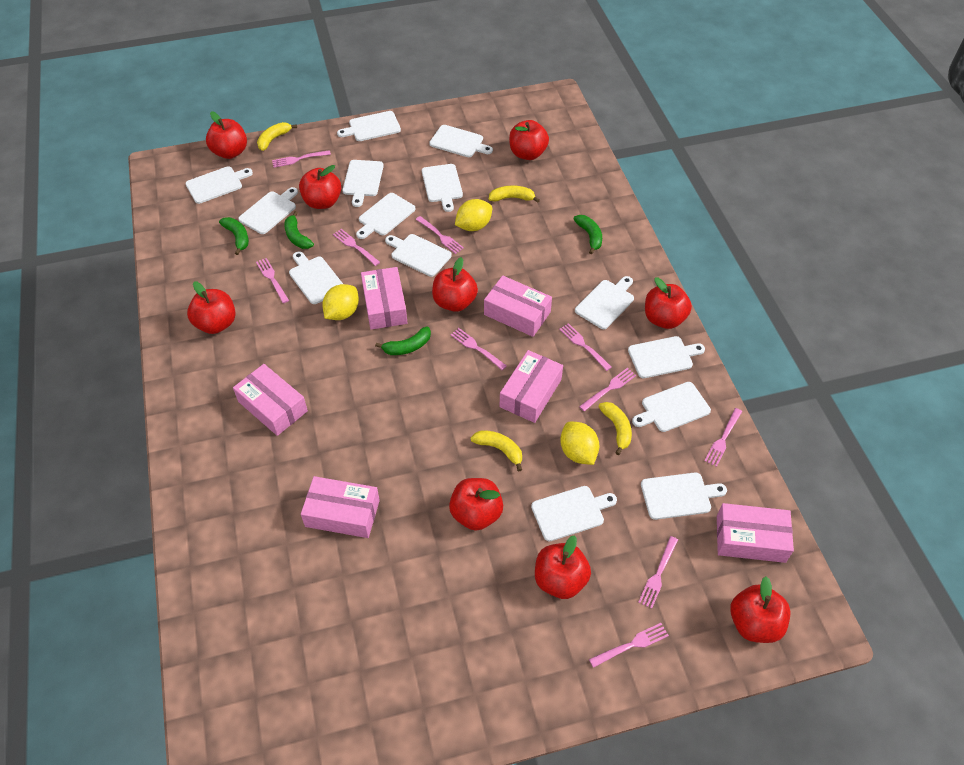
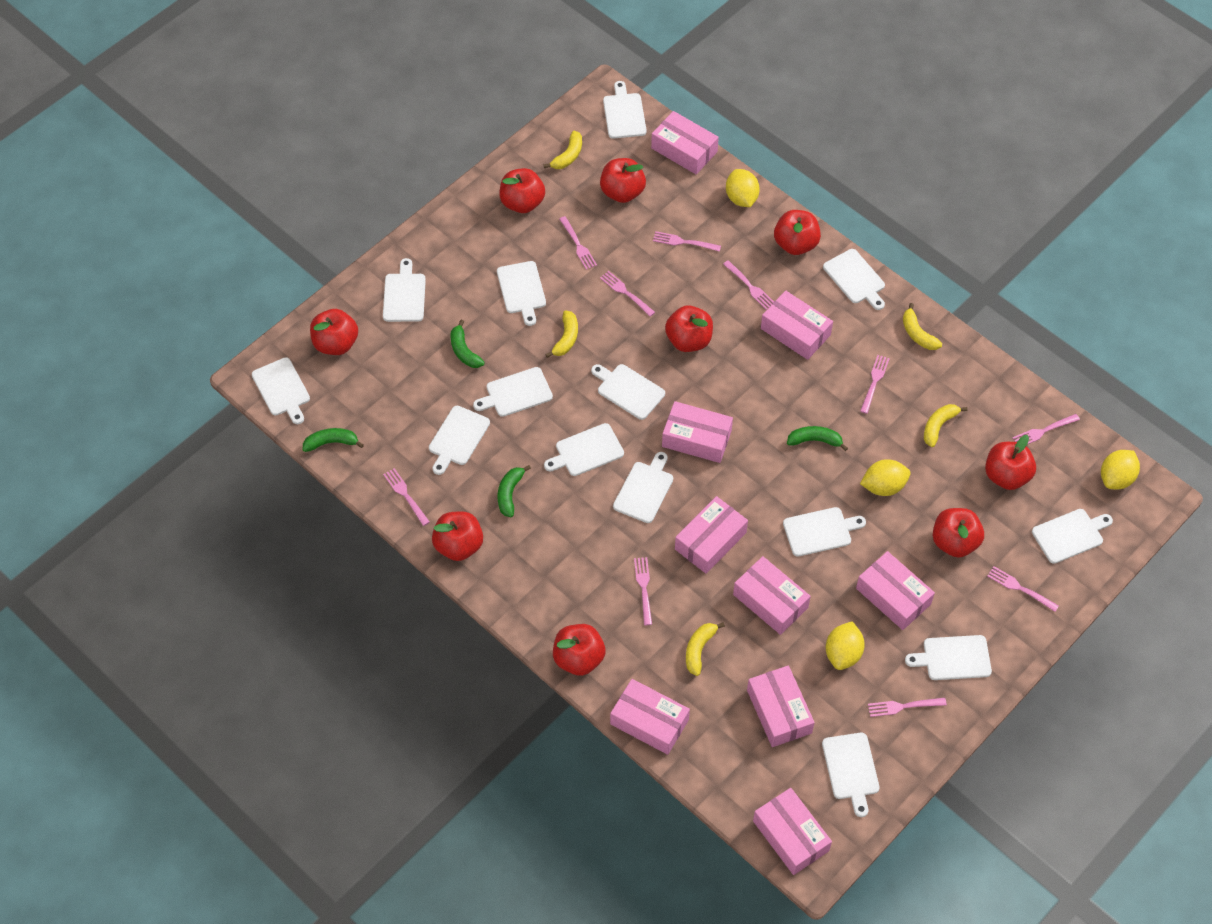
pink box: 6 -> 9
yellow banana: 4 -> 5
yellow lemon: 3 -> 4

